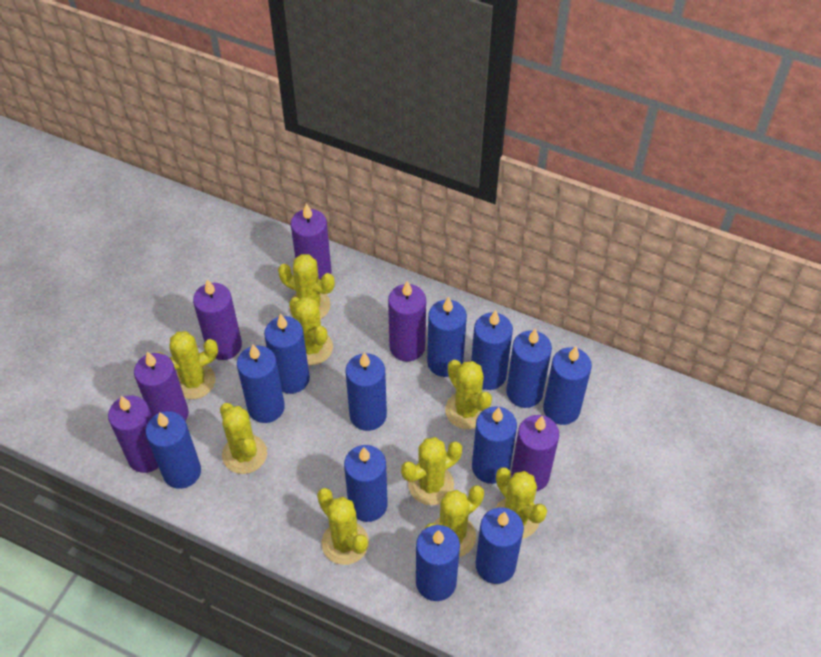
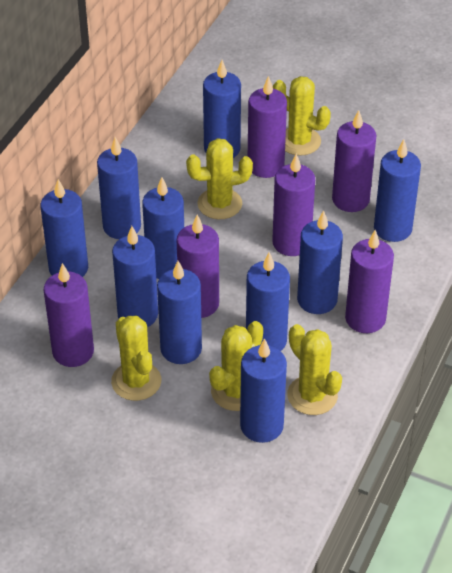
blue candle: 12 -> 10
yellow cactus: 9 -> 5

